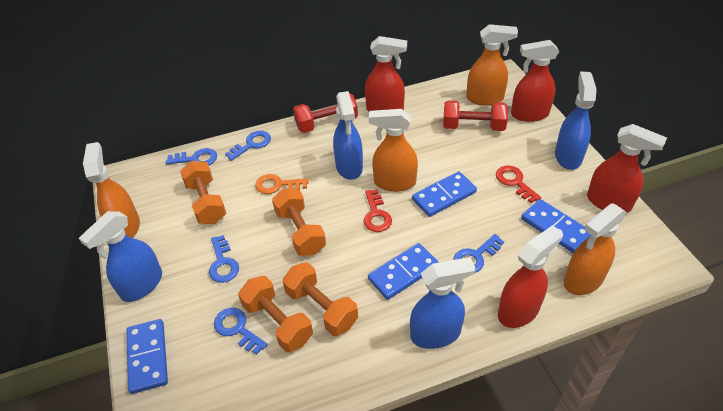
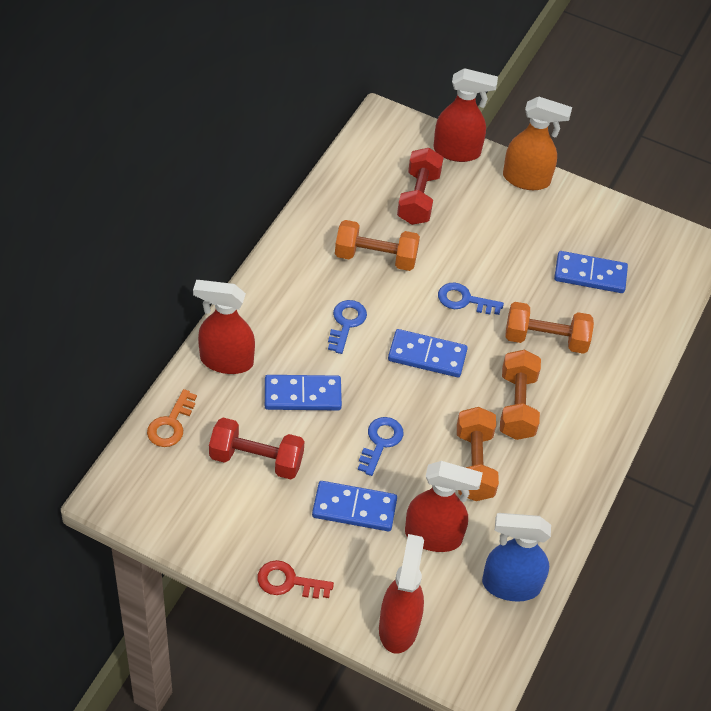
blue key: 5 -> 3
blue spray bottle: 4 -> 1
orange spray bottle: 4 -> 1
red key: 2 -> 1

